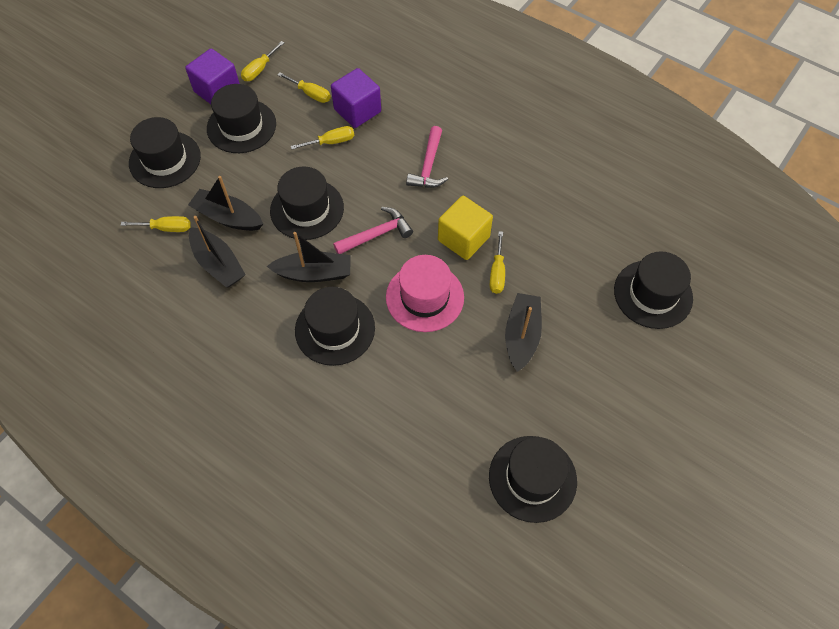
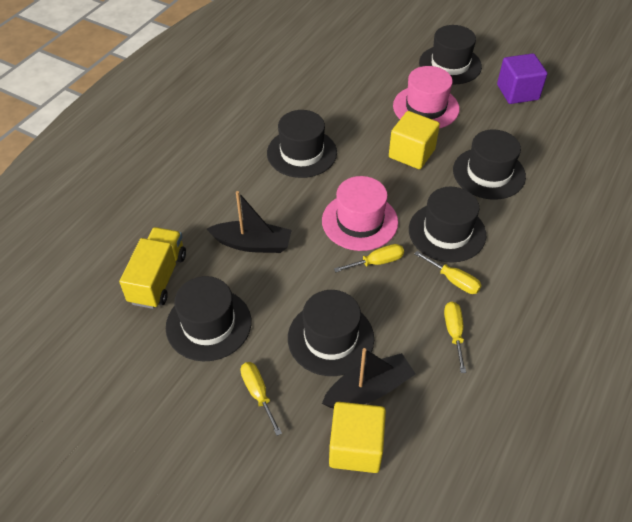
black boat: 4 -> 2
pink hammer: 2 -> 0
pink hat: 1 -> 2
purple cube: 2 -> 1
yellow cube: 1 -> 2
yellow screwdriver: 5 -> 4
yellow truck: 0 -> 1

